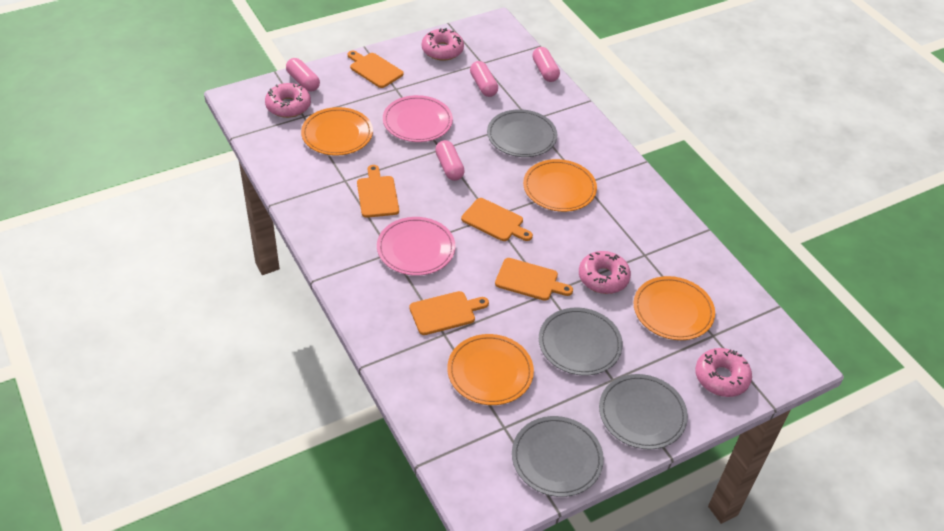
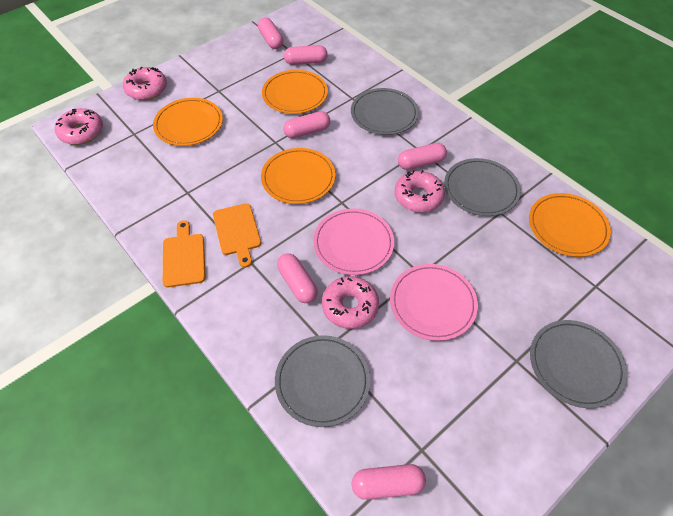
orange cutting board: 5 -> 2
pink capsule: 4 -> 6

